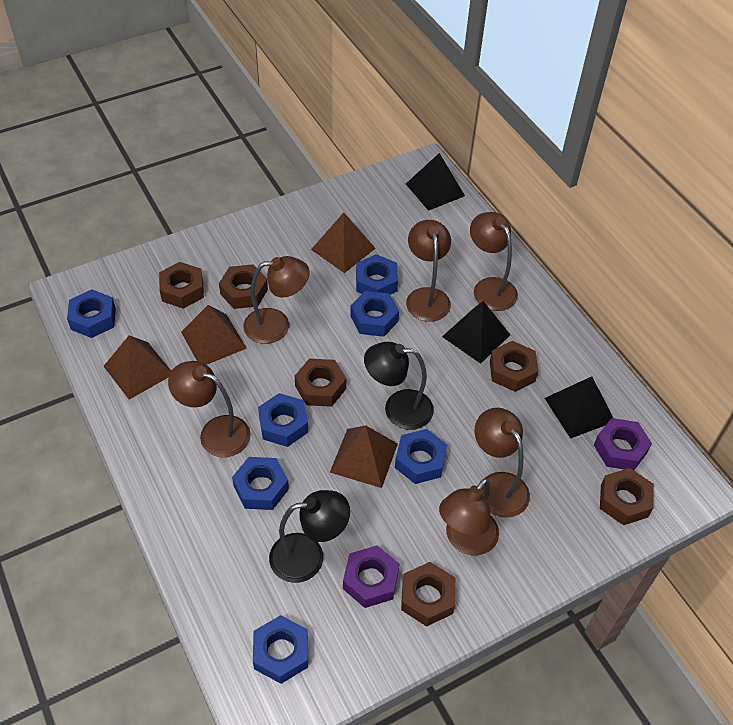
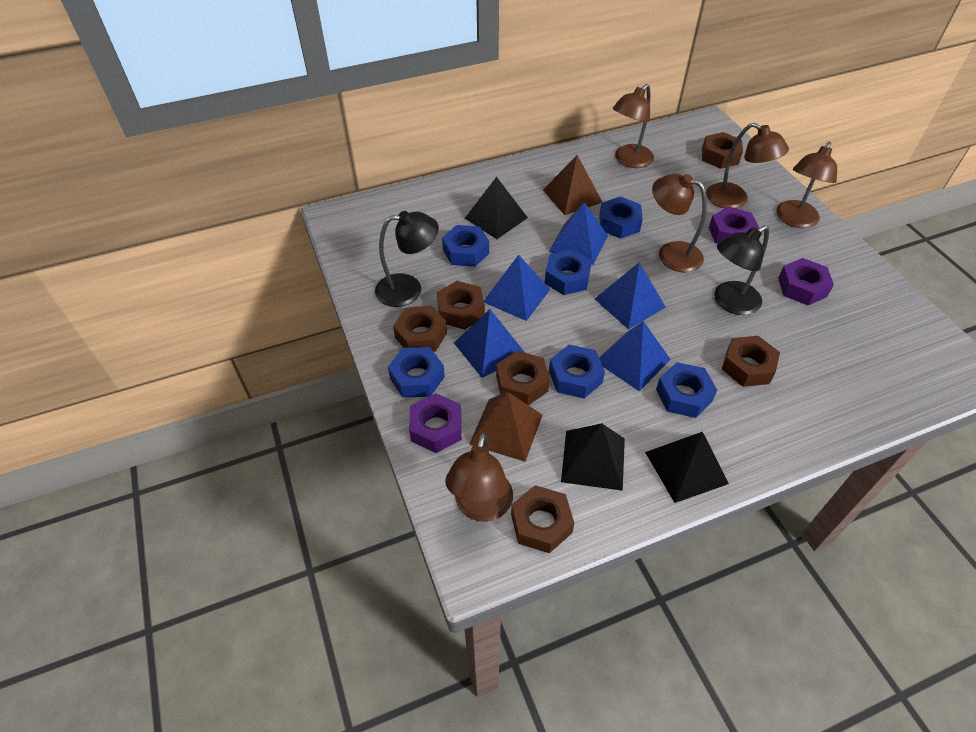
blue nut: 7 -> 6
blue pyramid: 0 -> 5
brown lamp: 6 -> 5
brown pyramid: 4 -> 2
purple nut: 2 -> 3

